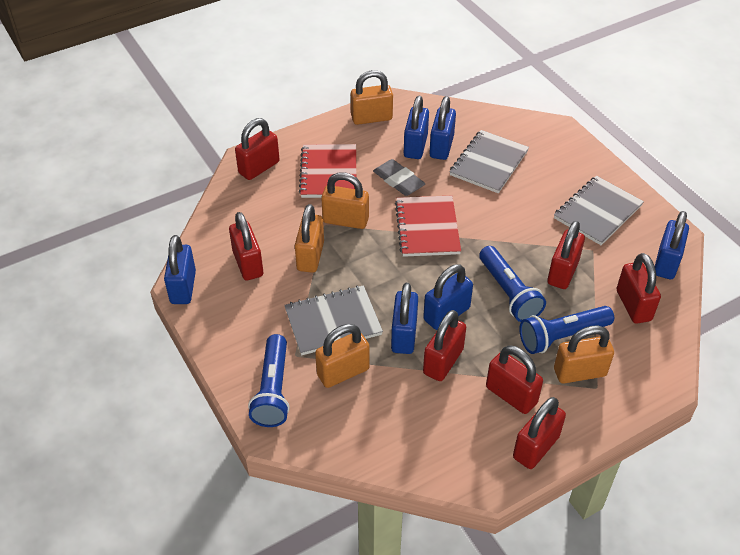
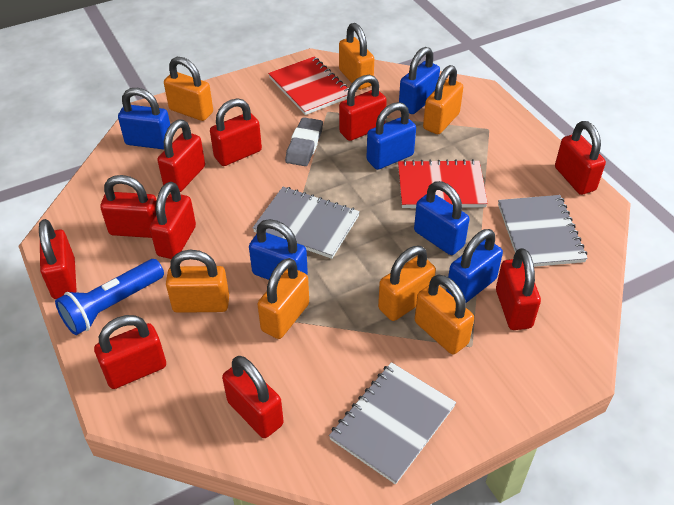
blue flashlight: 3 -> 1
orange padlock: 5 -> 7
red padlock: 7 -> 10

